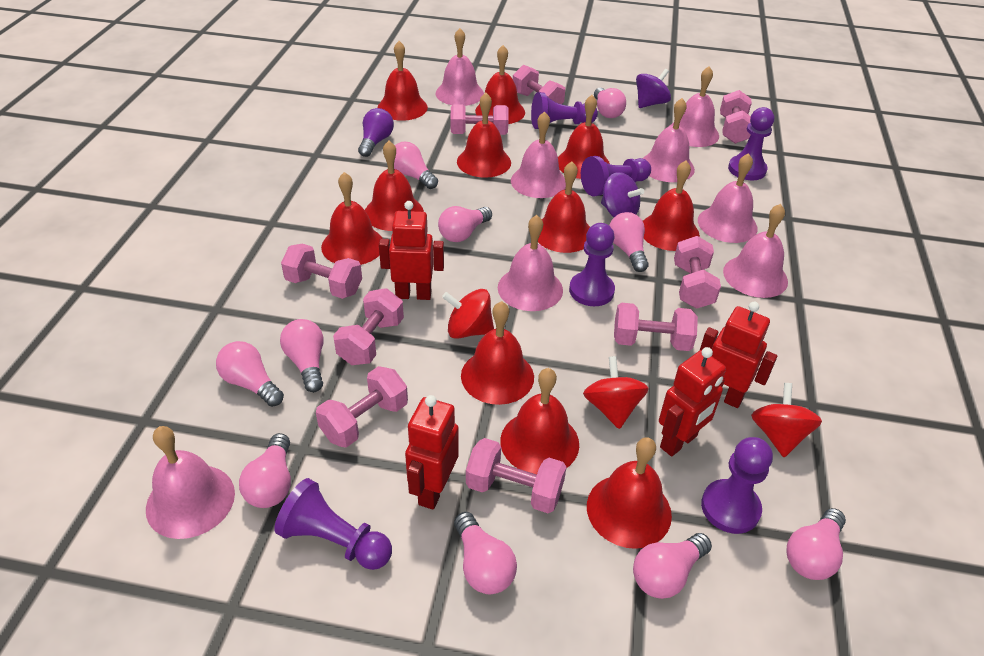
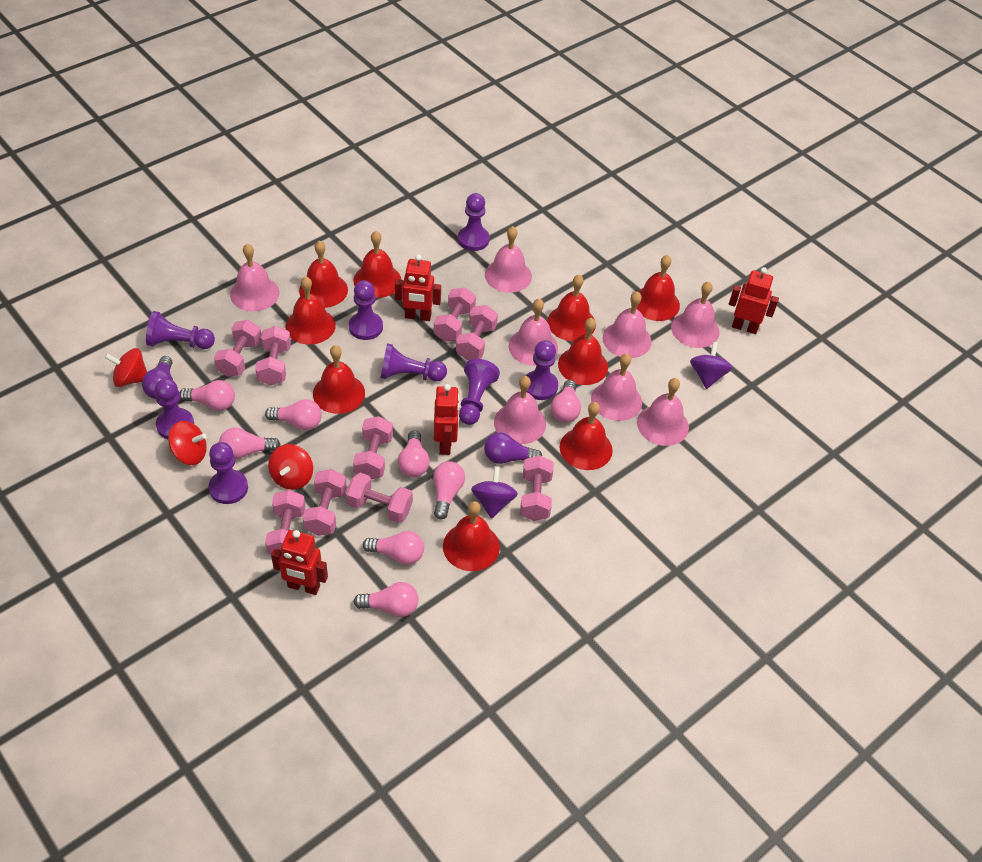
pink light bulb: 10 -> 8
purple light bulb: 1 -> 2
purple pawn: 6 -> 8
red bell: 11 -> 9

